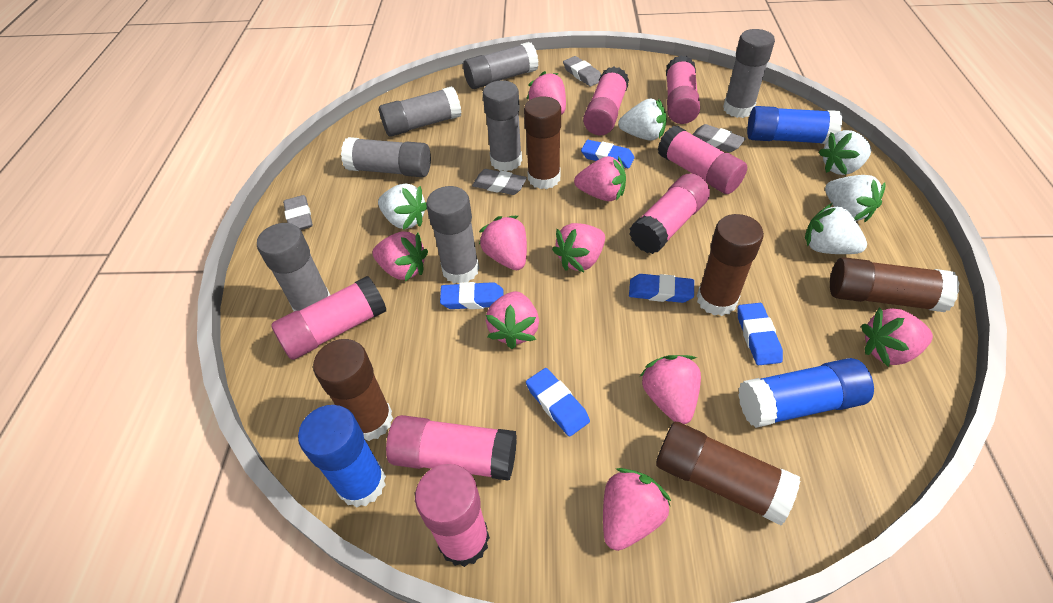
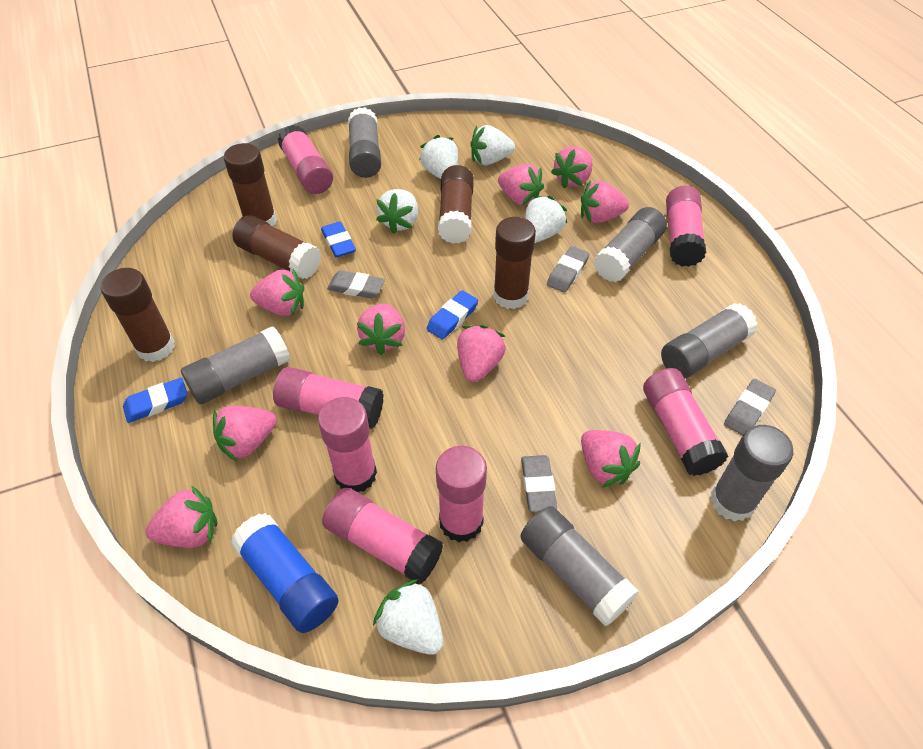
blue eraser: 5 -> 3
blue glue stick: 3 -> 1
grey glue stick: 7 -> 6

